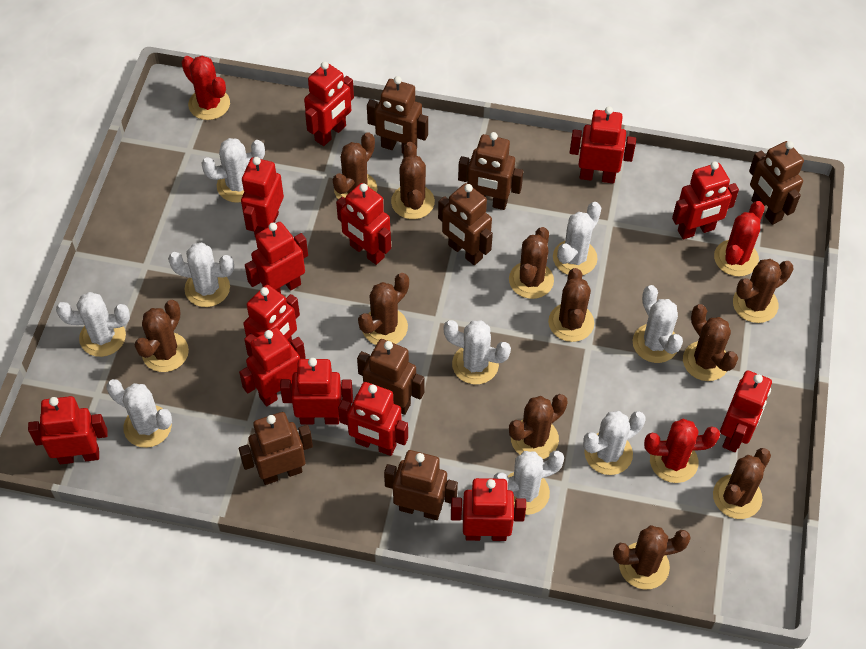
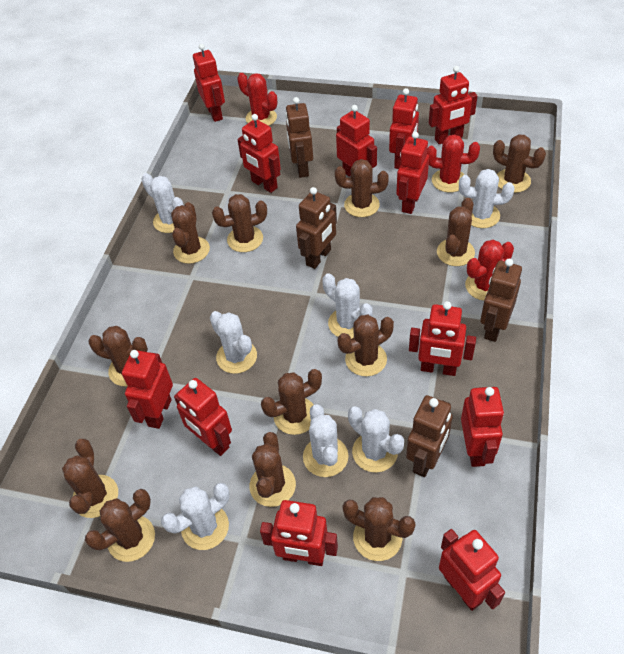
brown cactus: 11 -> 12
brown robot: 7 -> 4
red robot: 13 -> 12
white cactus: 9 -> 7

